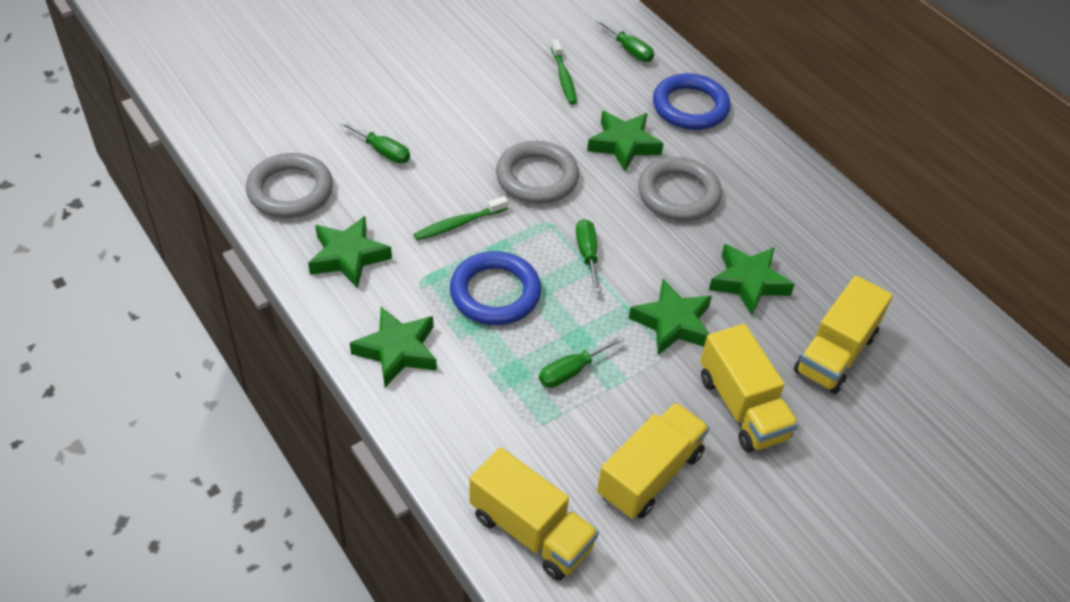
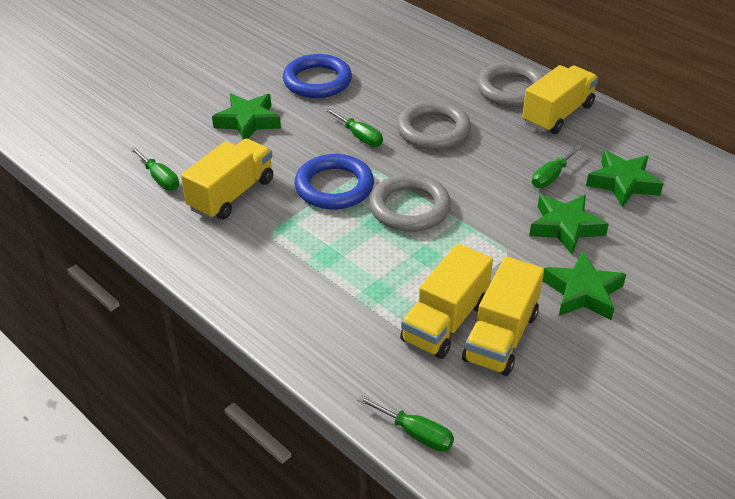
green star: 5 -> 4
green toothbrush: 2 -> 0

